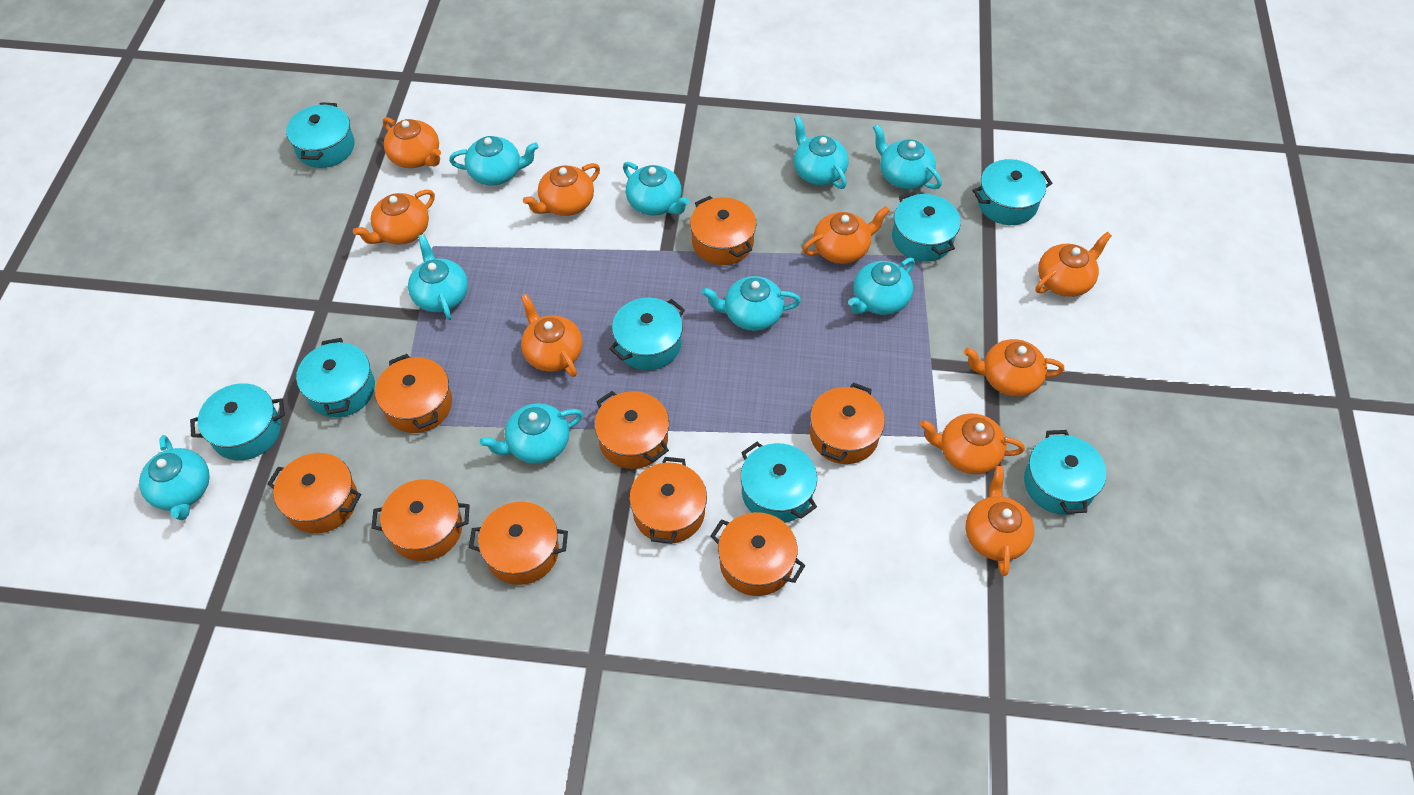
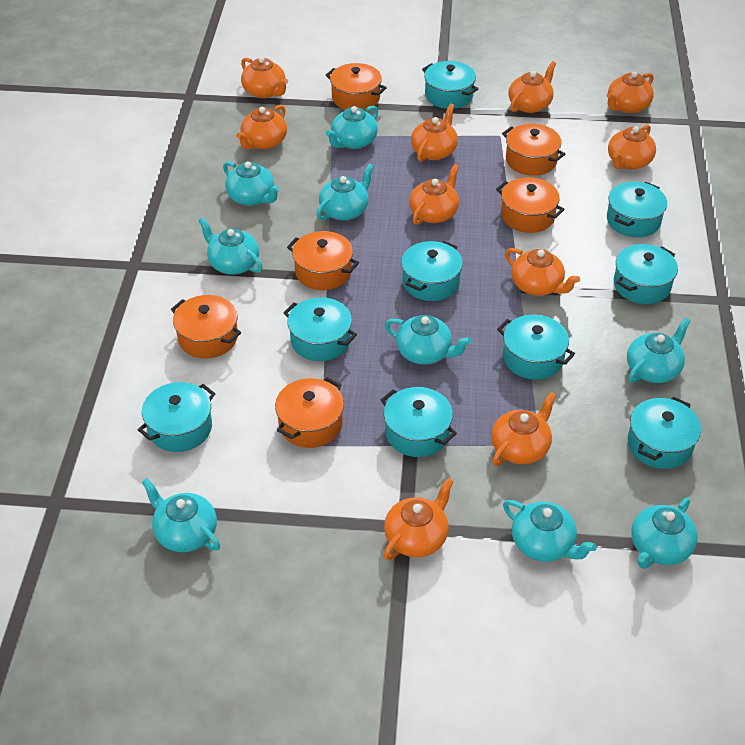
orange pot: 9 -> 6
orange teapot: 9 -> 10
turquoise pot: 8 -> 9

